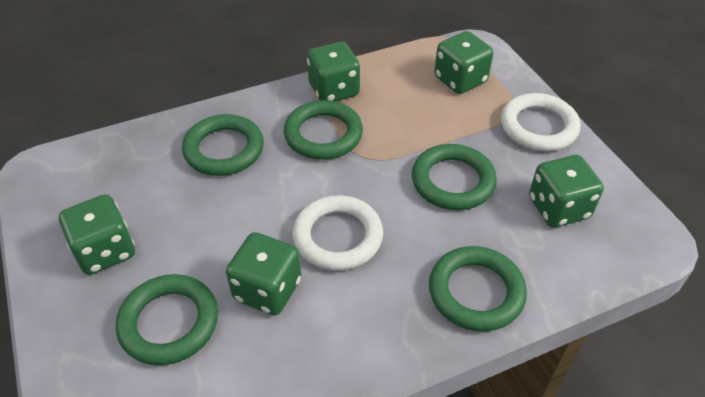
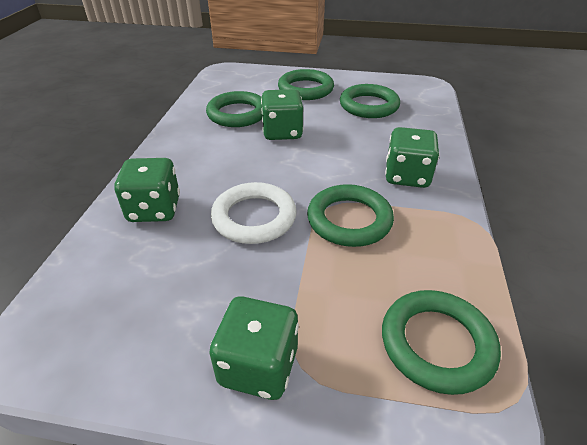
green dice: 5 -> 4
white ring: 2 -> 1

